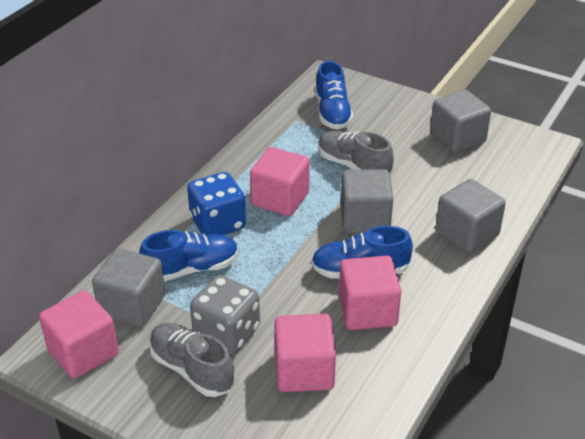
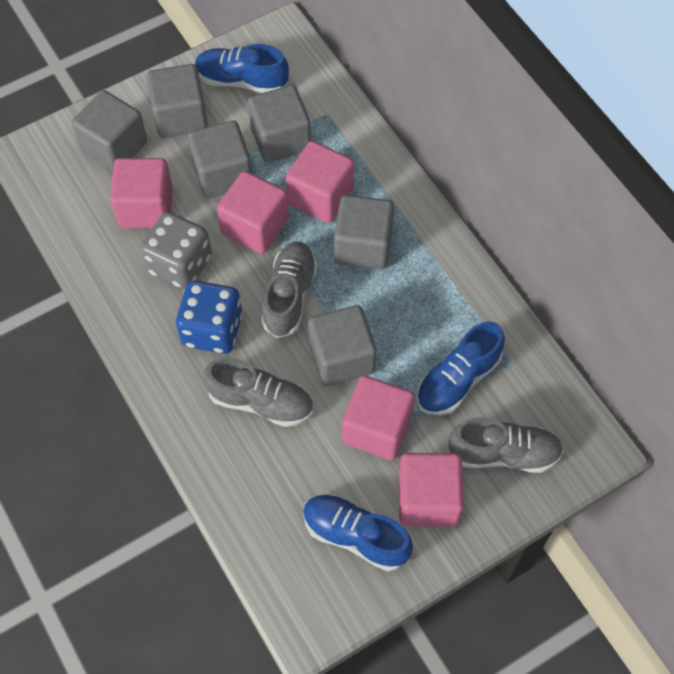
grey cube: 4 -> 6
grey shoe: 2 -> 3
pink cube: 4 -> 5

